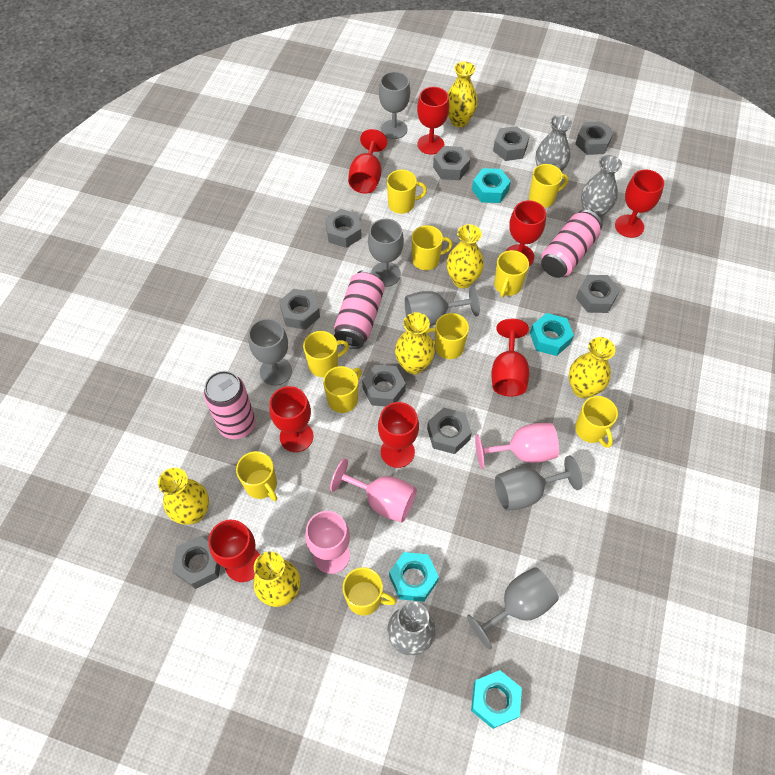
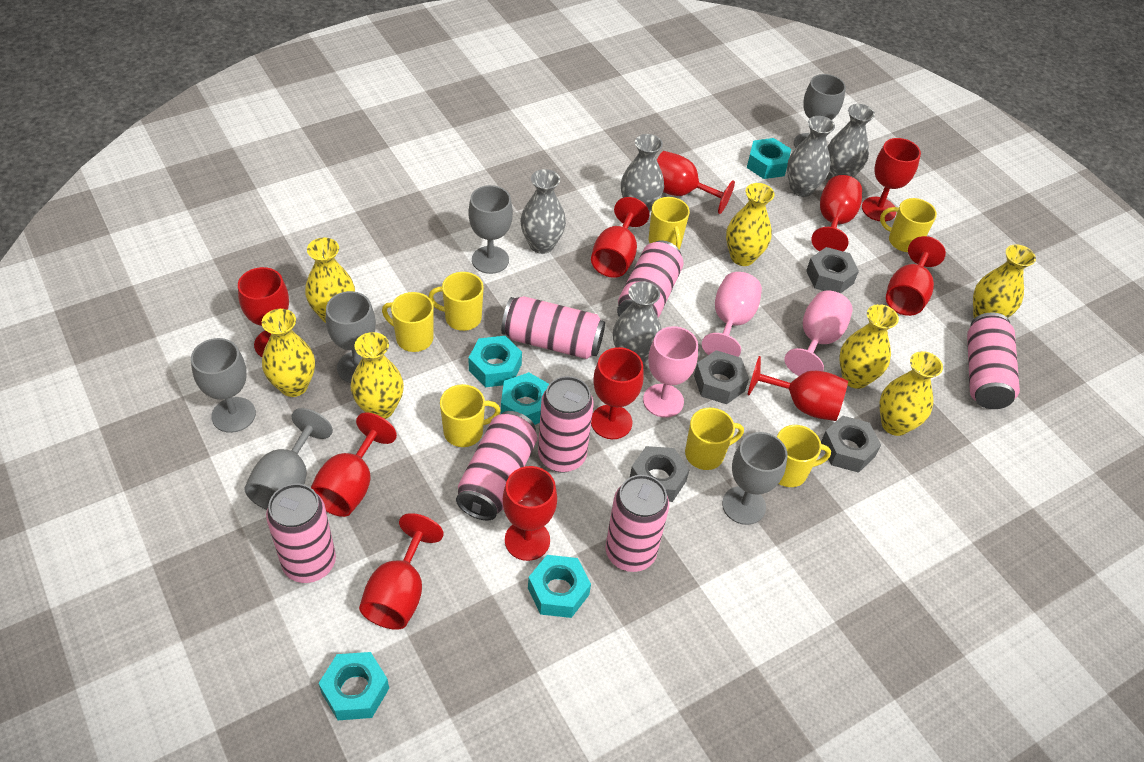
grey nut: 9 -> 4
grey vase: 3 -> 5
pink can: 3 -> 7
red goblet: 8 -> 11
turquoise nut: 4 -> 5
yellow mug: 10 -> 7
yellow vase: 6 -> 7

